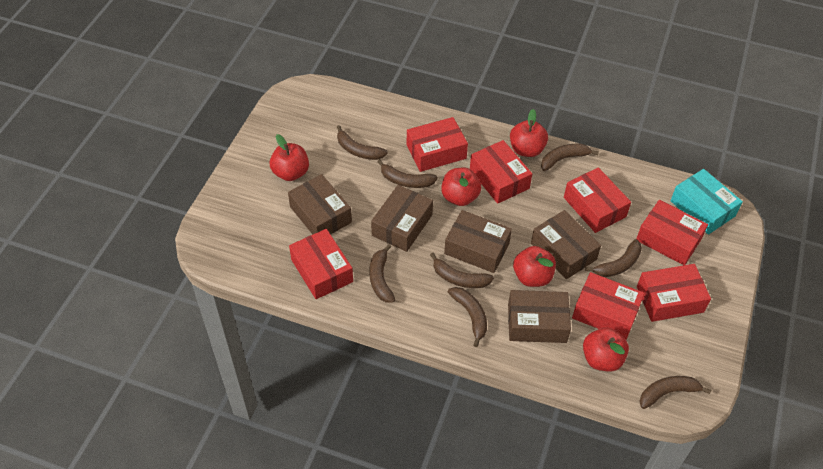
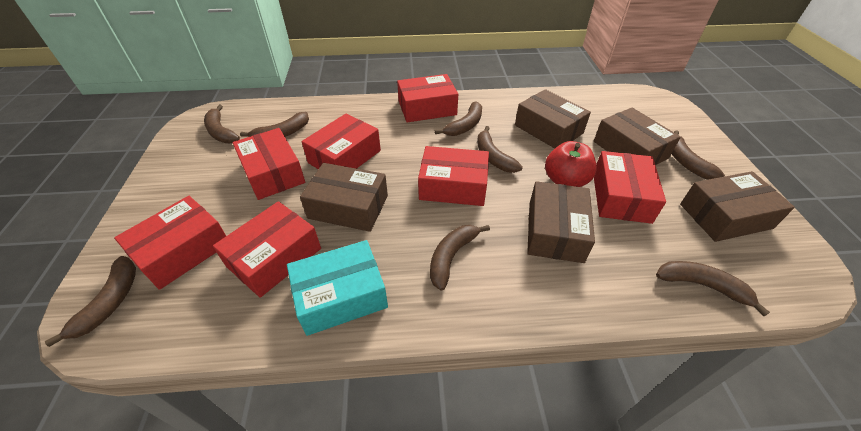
red apple: 5 -> 1

